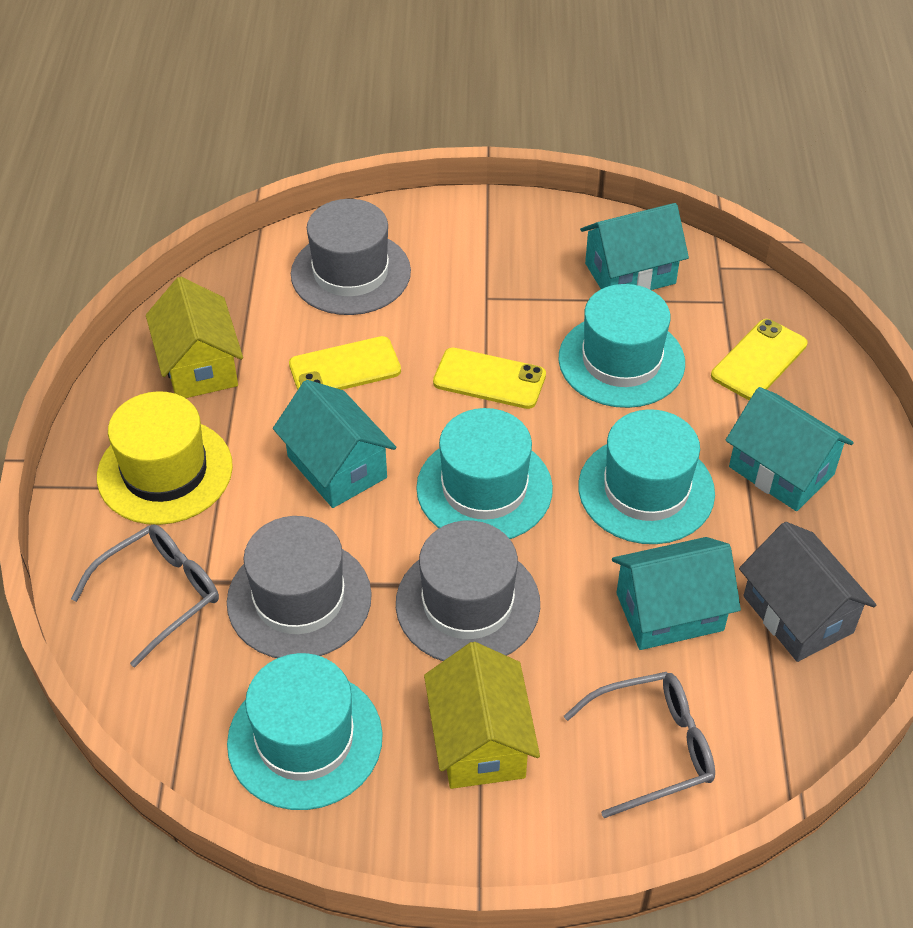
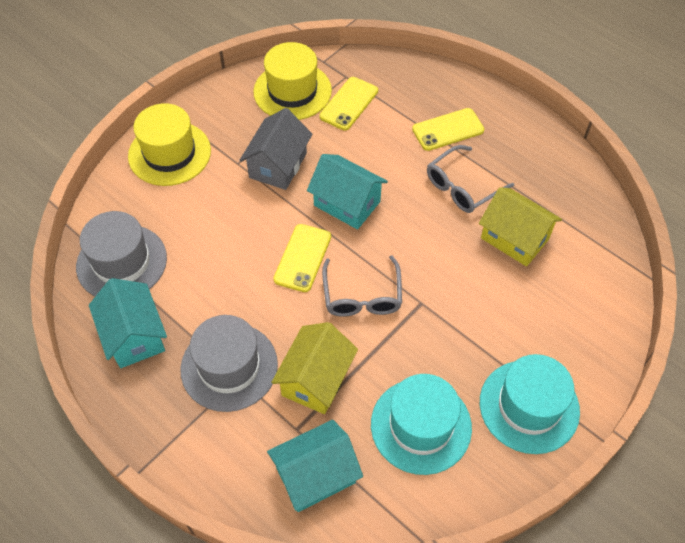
grey hat: 3 -> 2
turquoise hat: 4 -> 2
turquoise house: 4 -> 3
yellow hat: 1 -> 2

